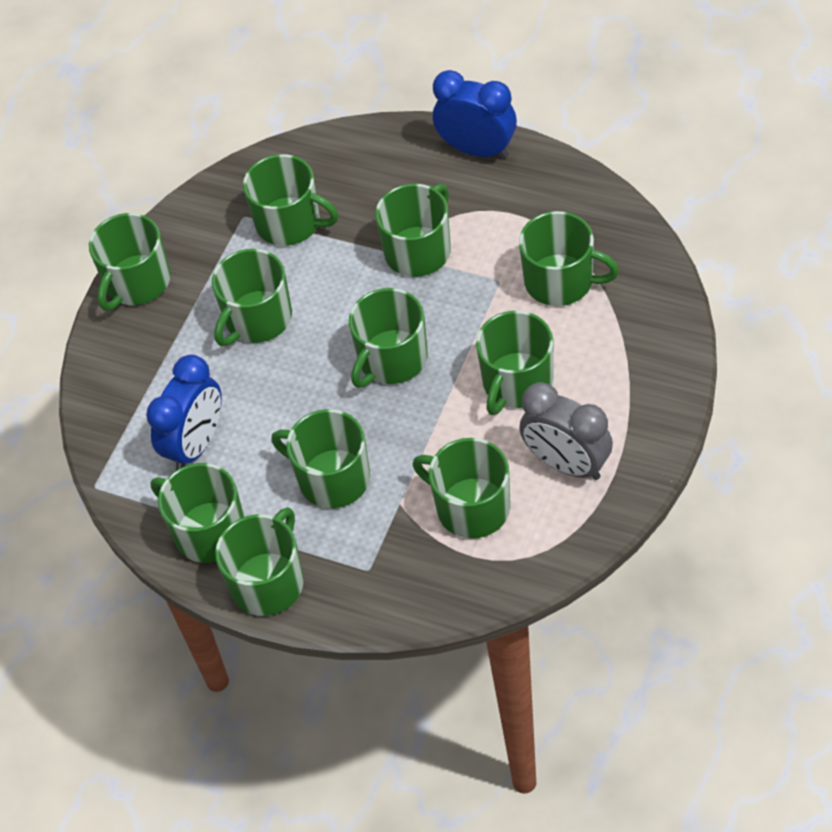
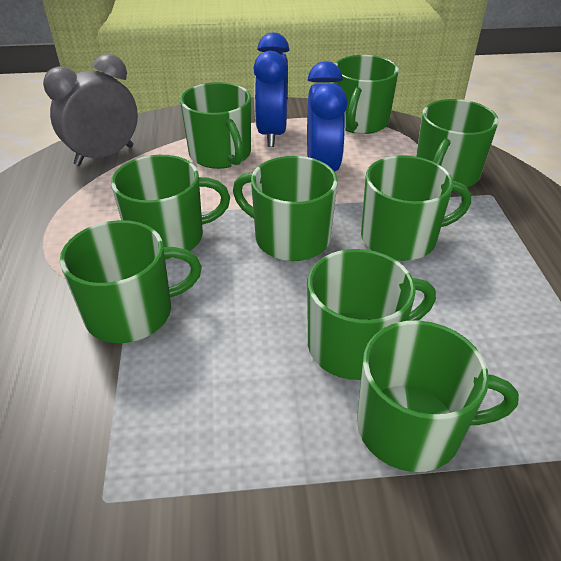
green mug: 11 -> 9

